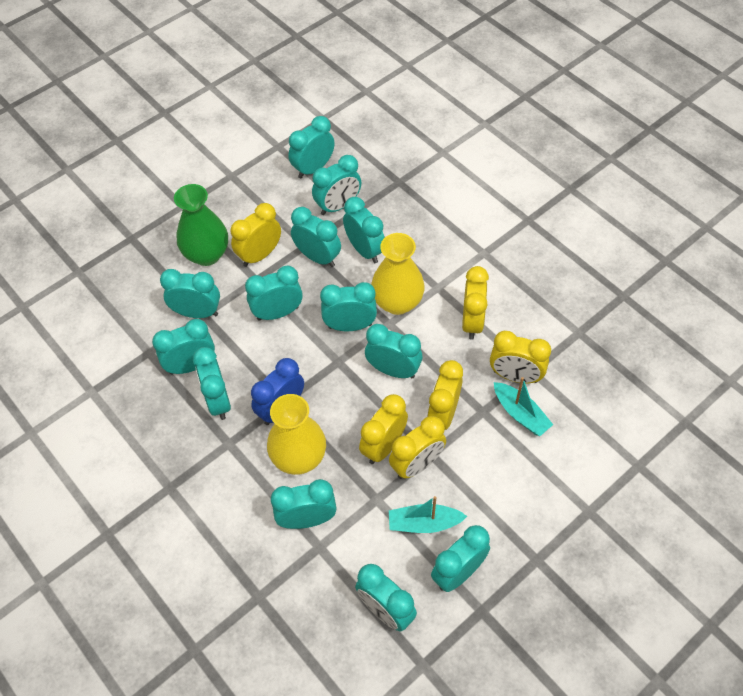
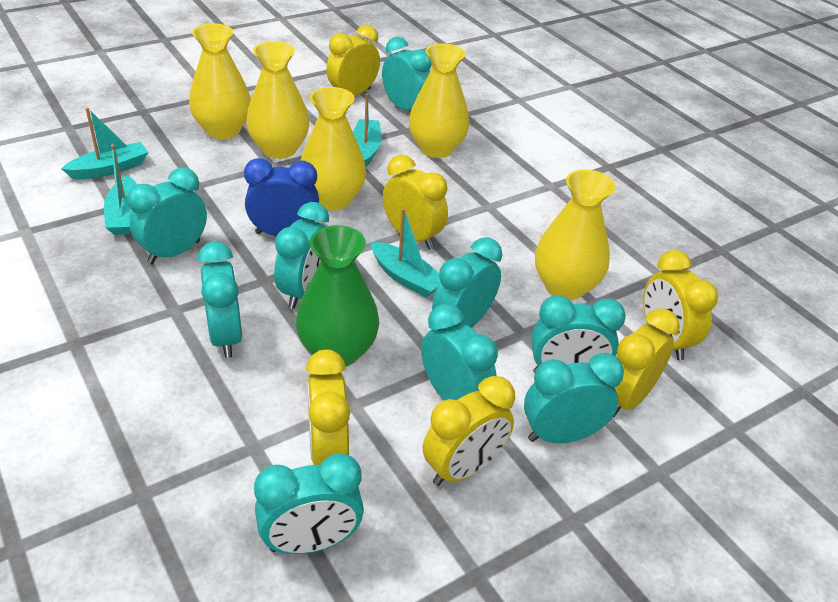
turquoise boat: 2 -> 4
turquoise clock: 13 -> 9
yellow vase: 2 -> 5

